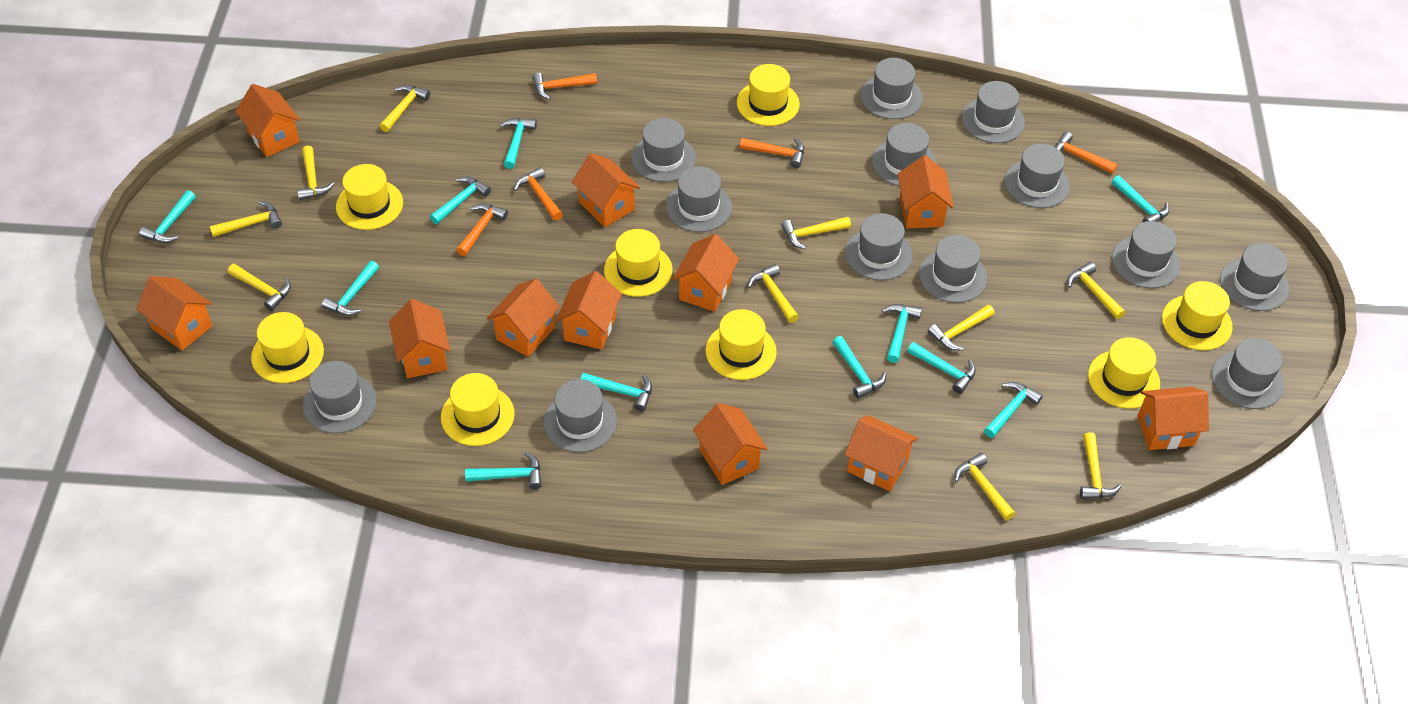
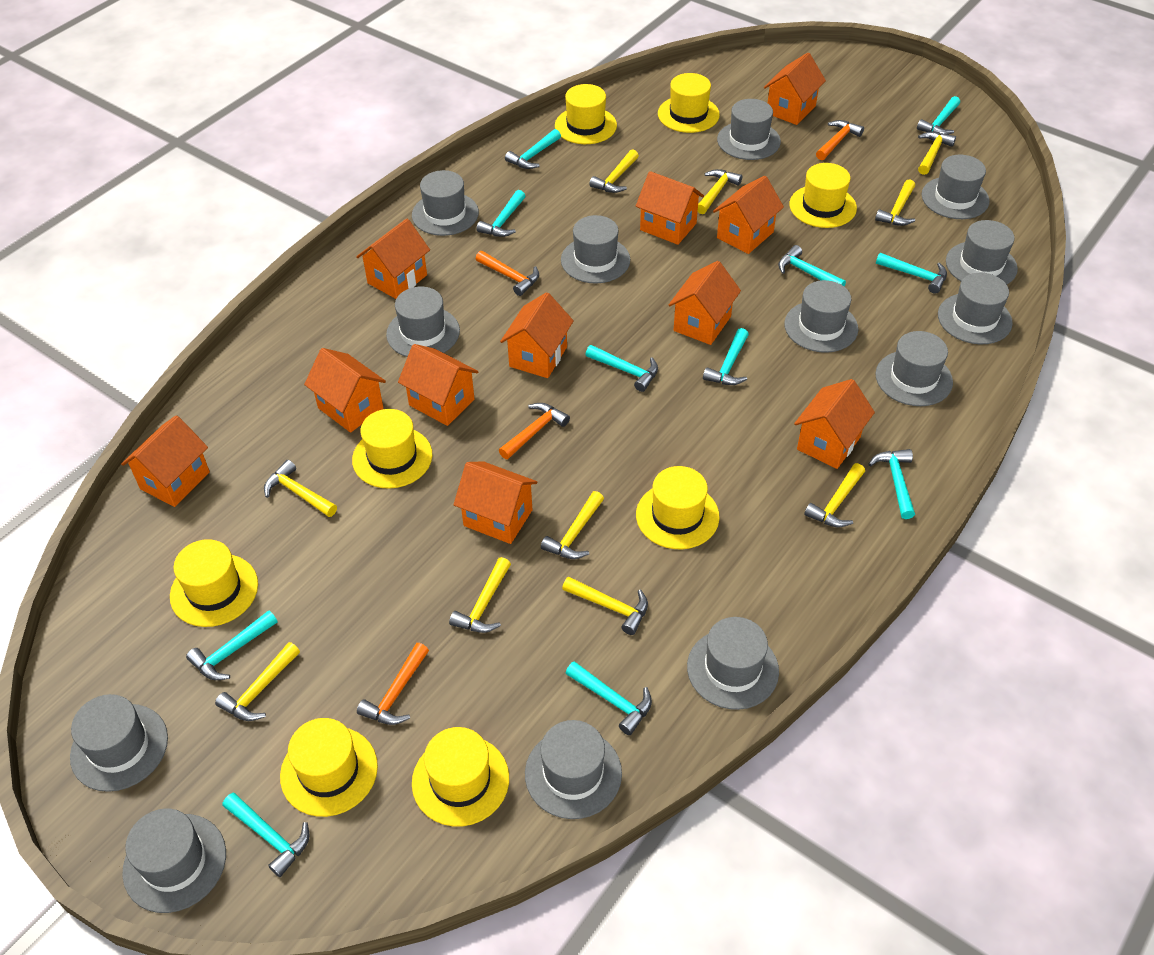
orange hammer: 5 -> 4

